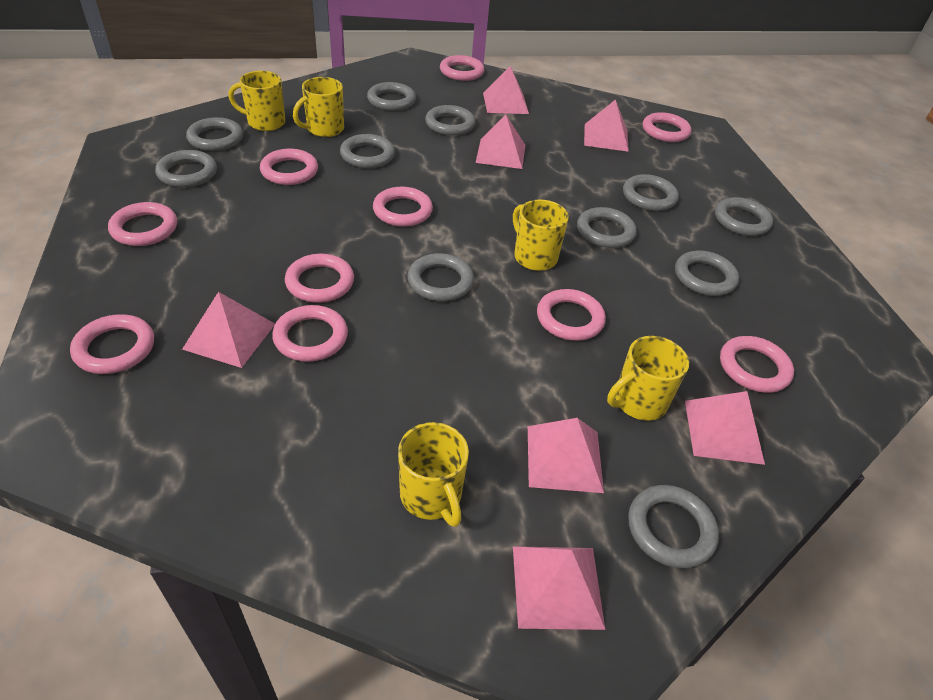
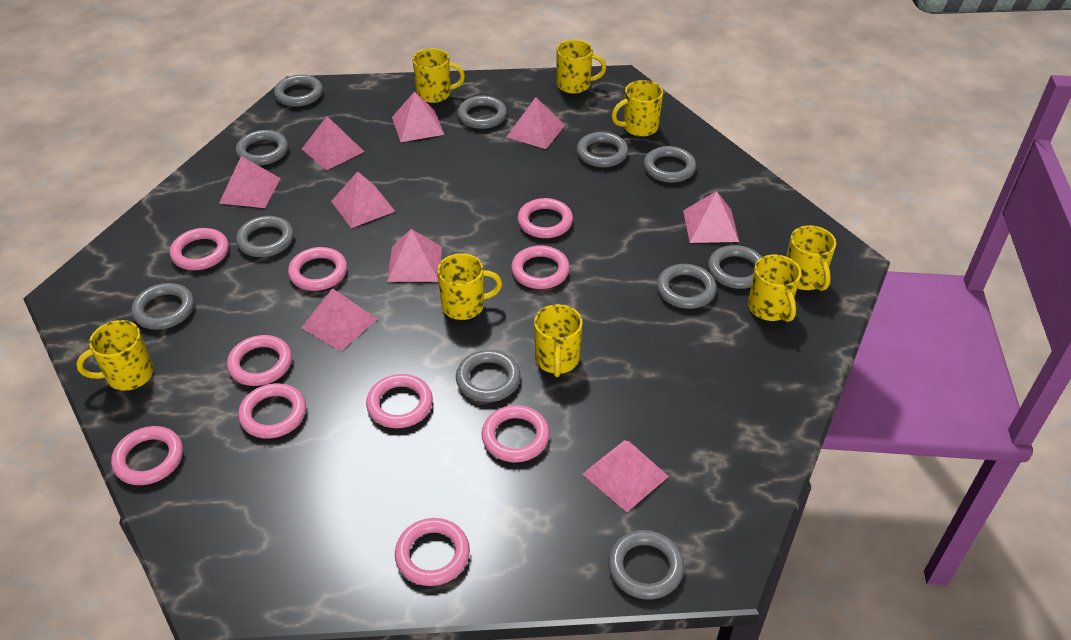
pink pyramid: 7 -> 9
yellow mug: 5 -> 8

